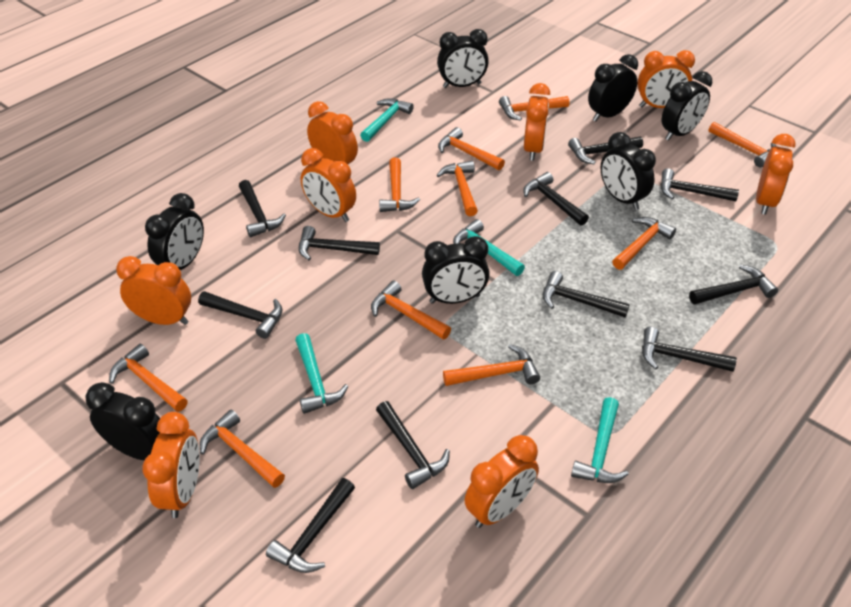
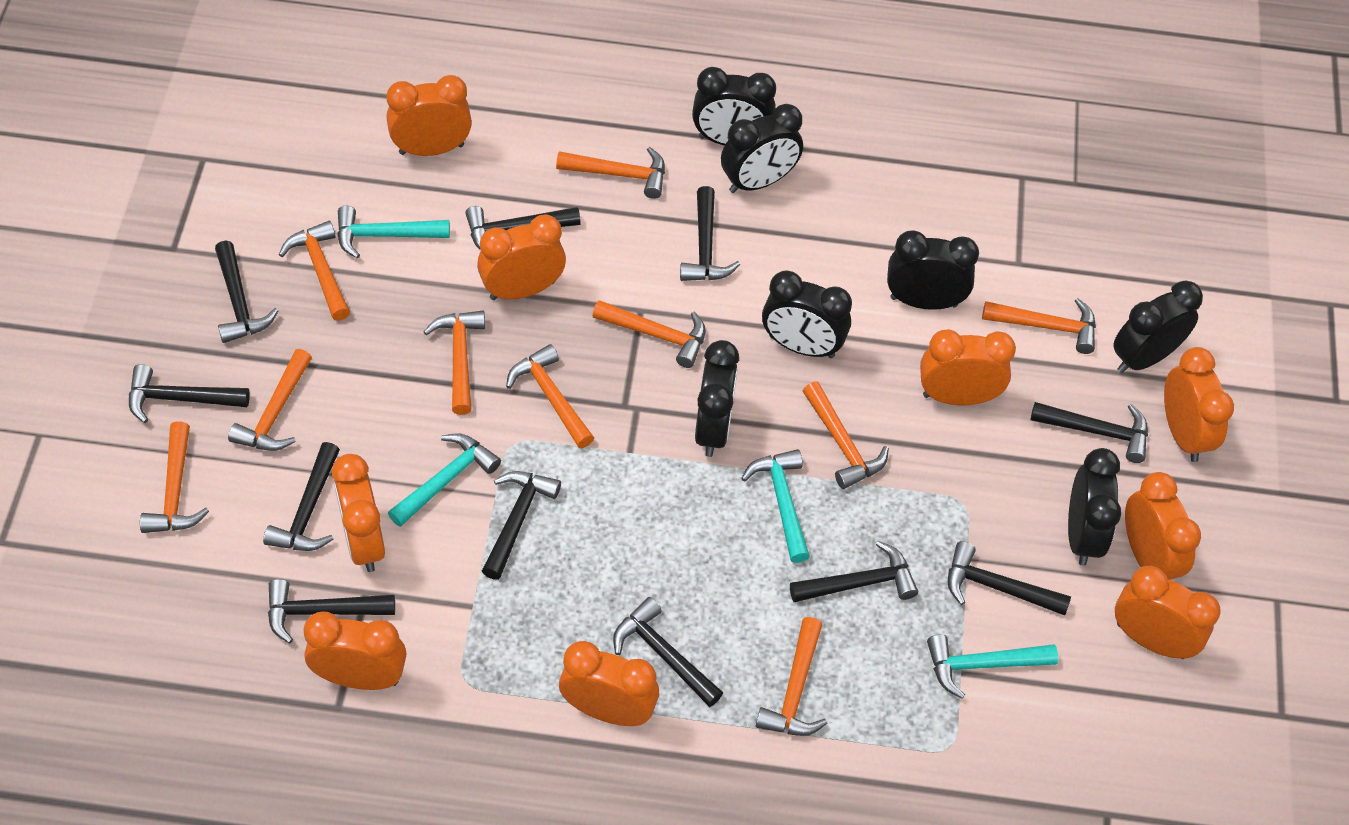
orange clock: 8 -> 9

